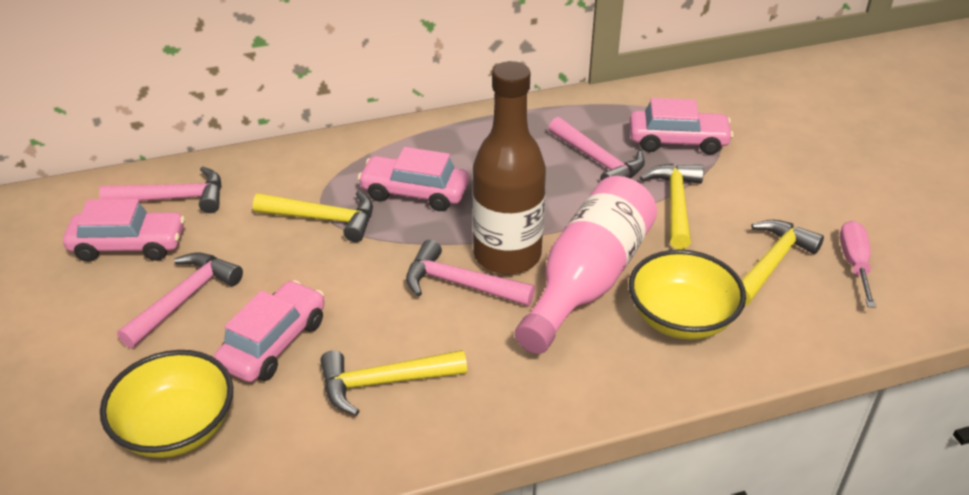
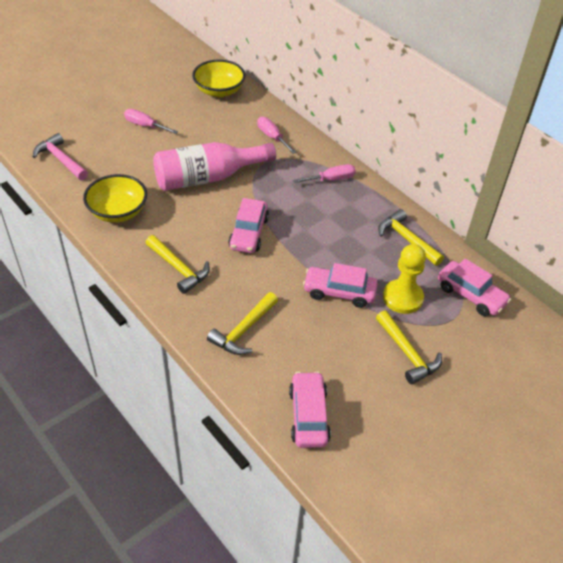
brown bottle: 1 -> 0
pink hammer: 4 -> 1
pink screwdriver: 1 -> 3
yellow pawn: 0 -> 1

